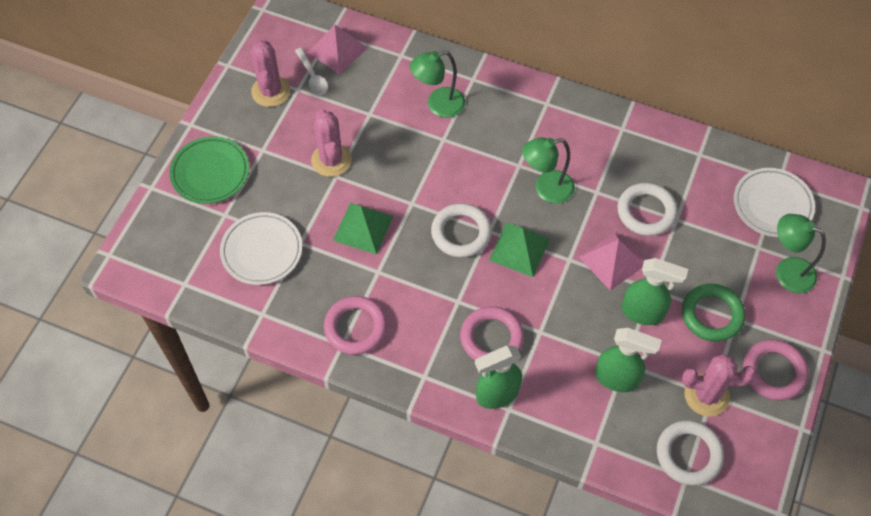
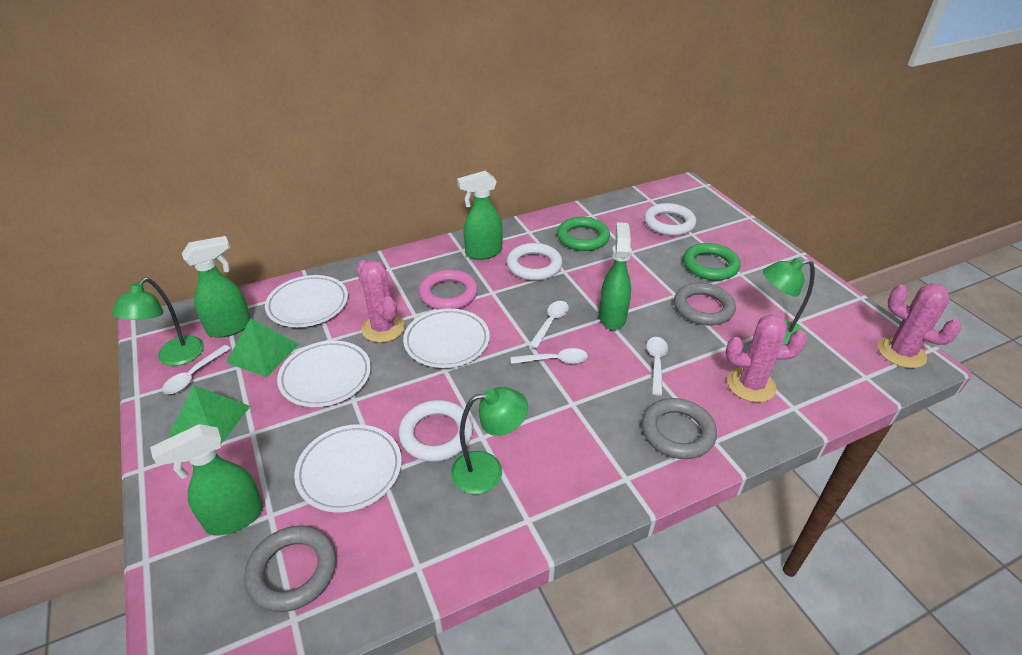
green plate: 1 -> 0
green ring: 1 -> 2
green spray bottle: 3 -> 4
grey ring: 0 -> 3
pink pyramid: 2 -> 0
pink ring: 3 -> 1
white plate: 2 -> 4
white spoon: 1 -> 4

